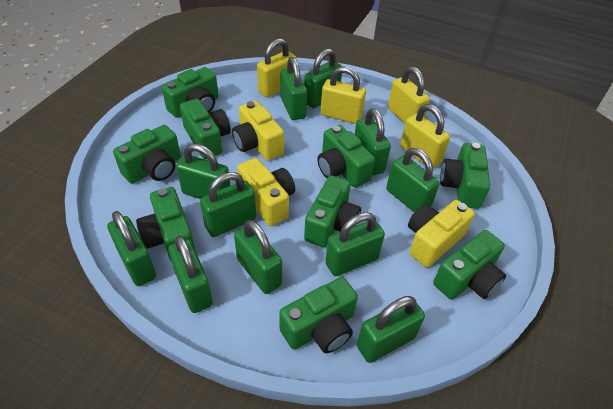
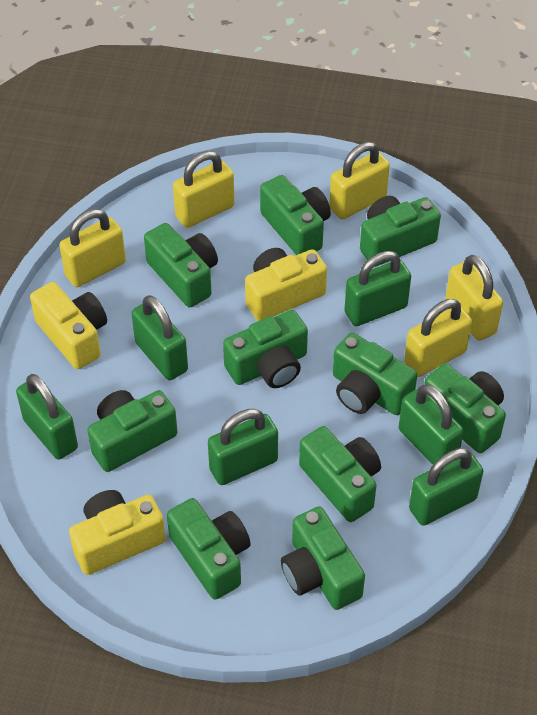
green camera: 9 -> 10
green padlock: 11 -> 6
yellow padlock: 4 -> 5

